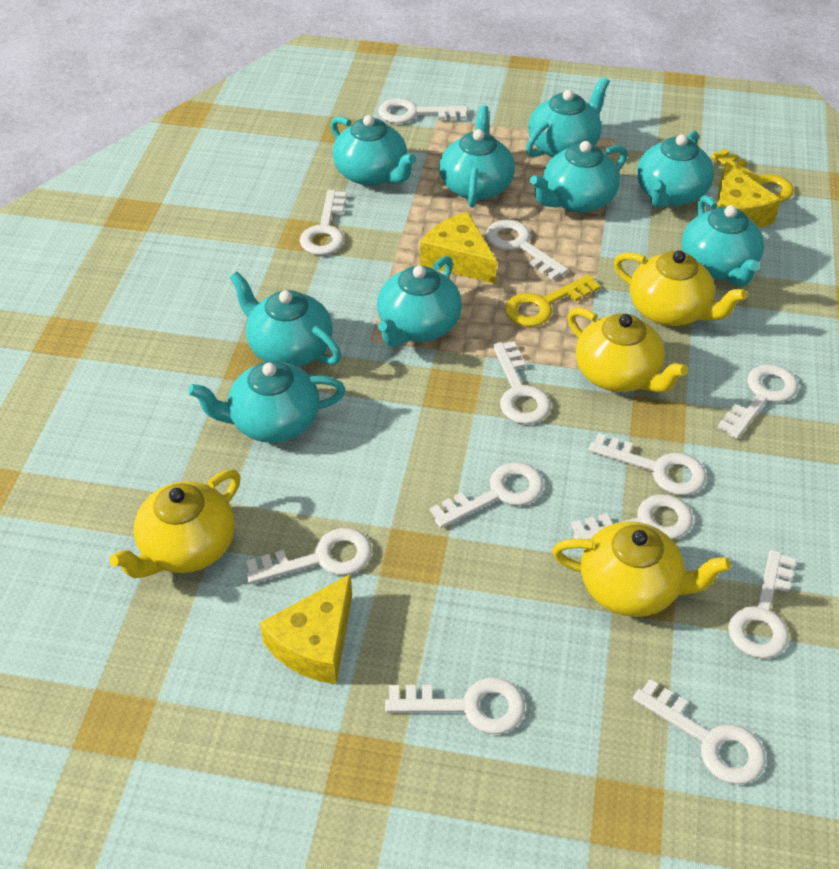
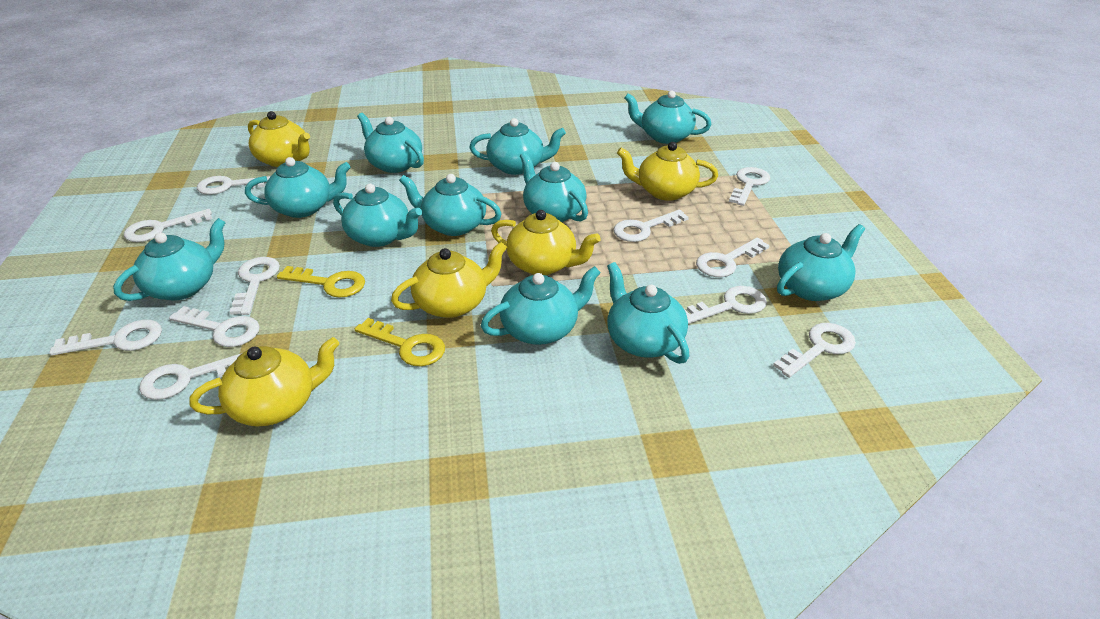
turquoise teapot: 9 -> 11
white key: 12 -> 11
yellow cheese: 3 -> 0
yellow teapot: 4 -> 5

